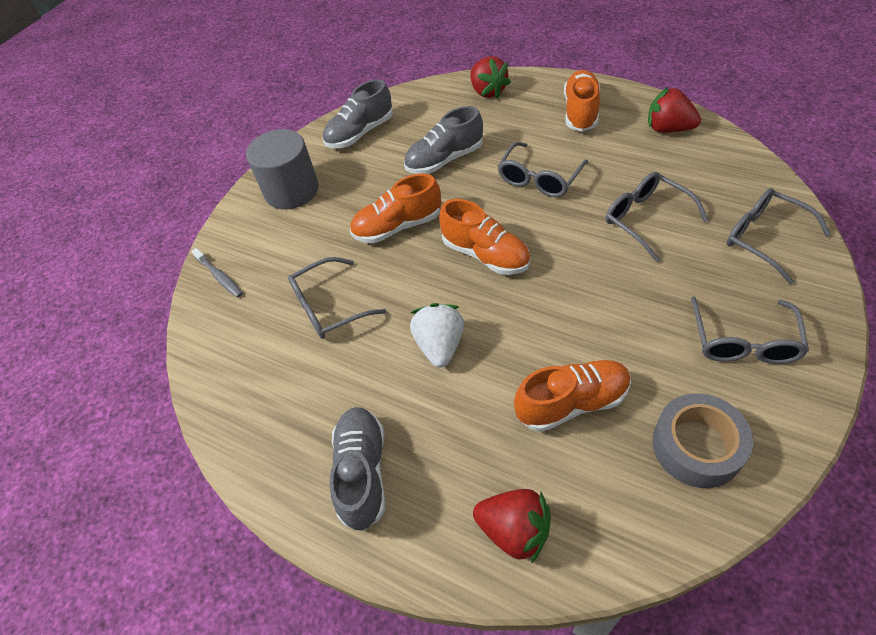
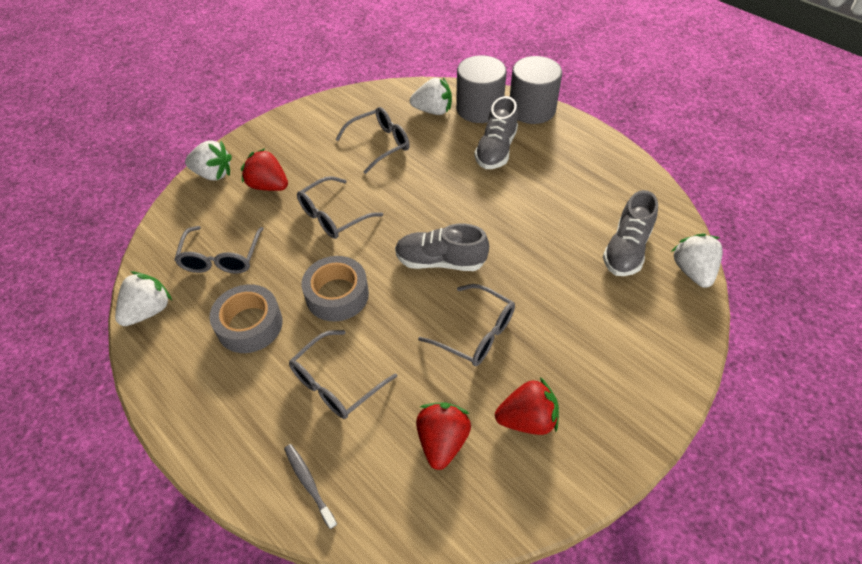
grey cylinder: 1 -> 2
grey tape: 1 -> 2
orange shoe: 4 -> 0
white strawberry: 1 -> 4

